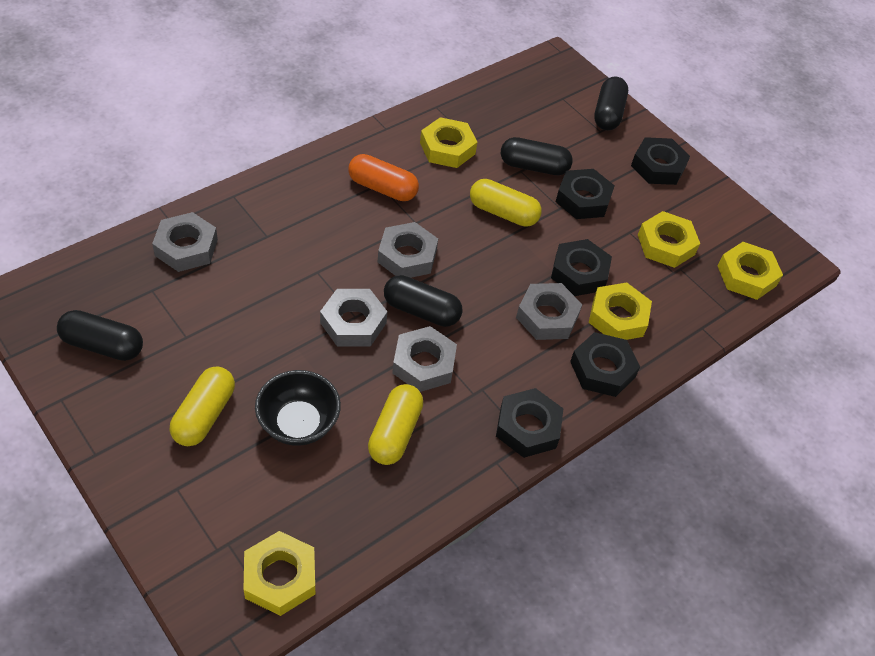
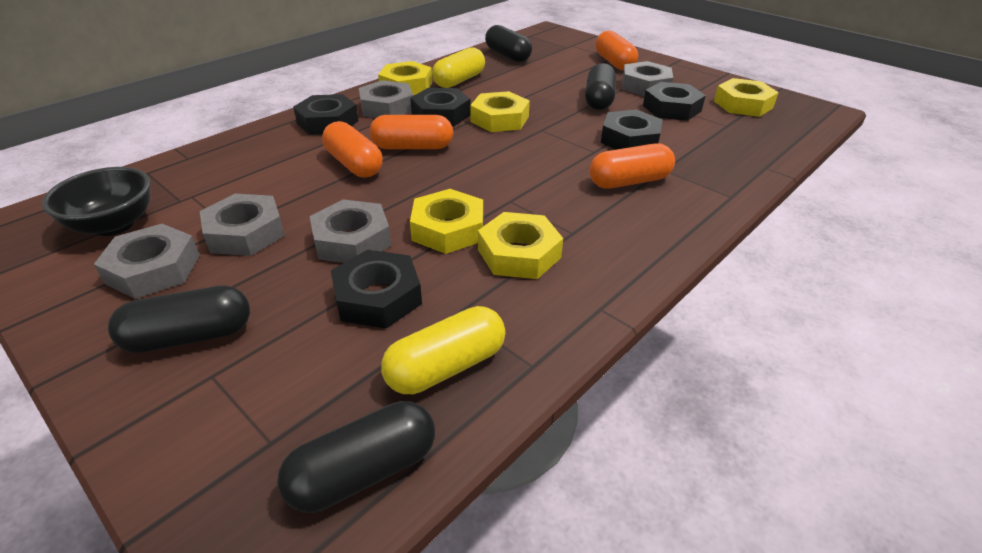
orange capsule: 1 -> 4
yellow capsule: 3 -> 2

